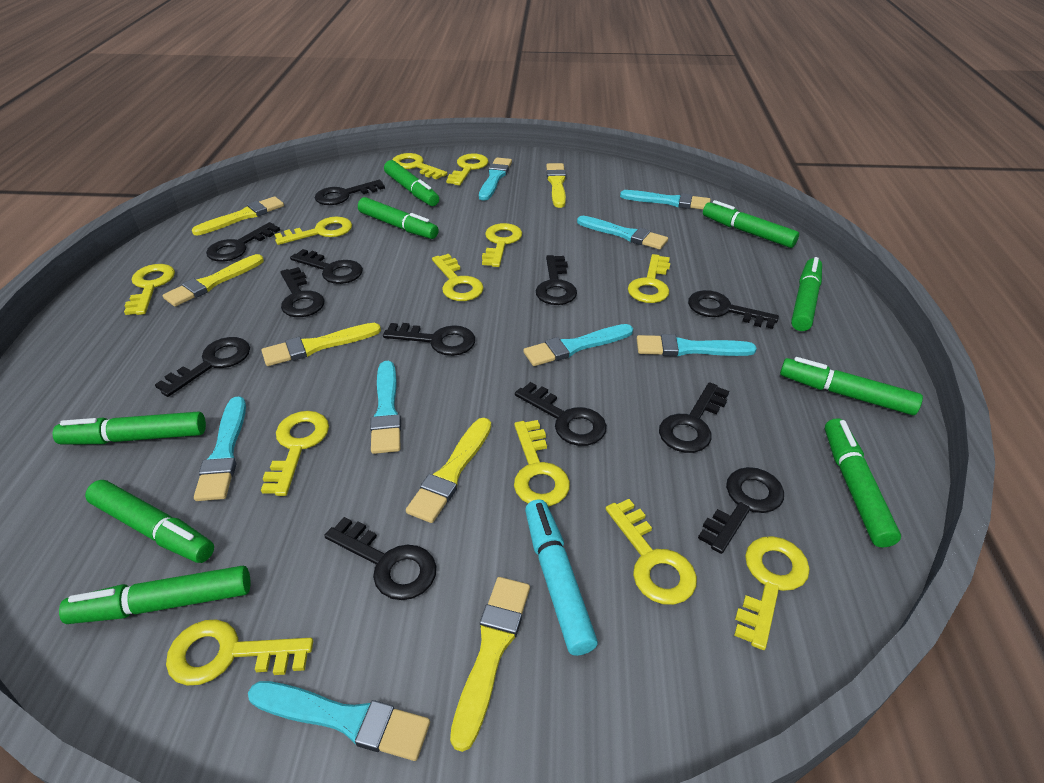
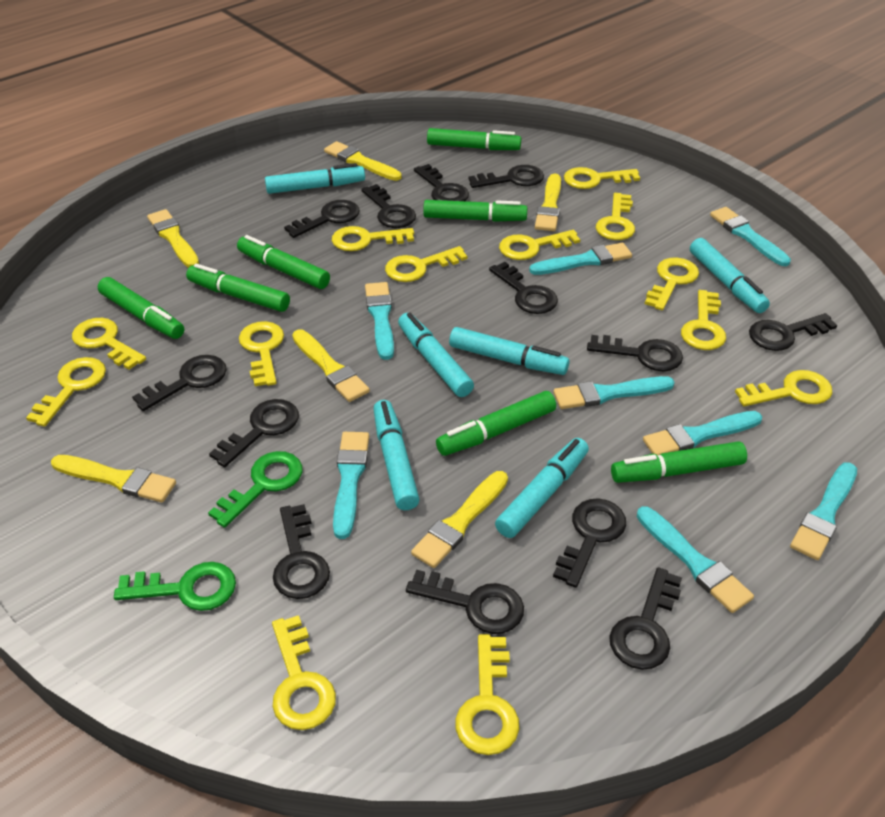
black key: 12 -> 13
green key: 0 -> 2
green marker: 9 -> 7
turquoise marker: 1 -> 6
yellow key: 12 -> 13

